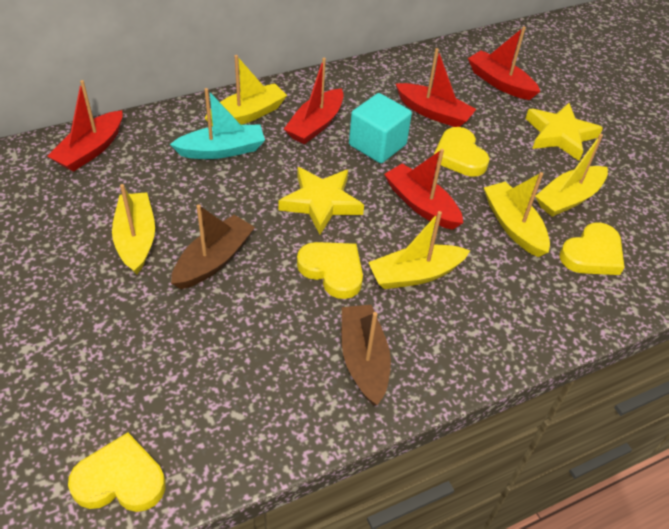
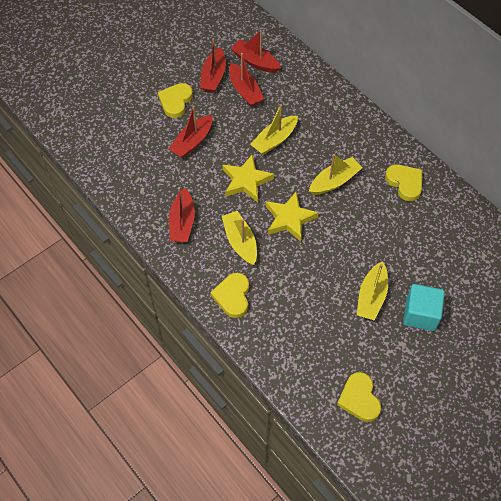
brown boat: 2 -> 0
turquoise boat: 1 -> 0
yellow boat: 5 -> 4

